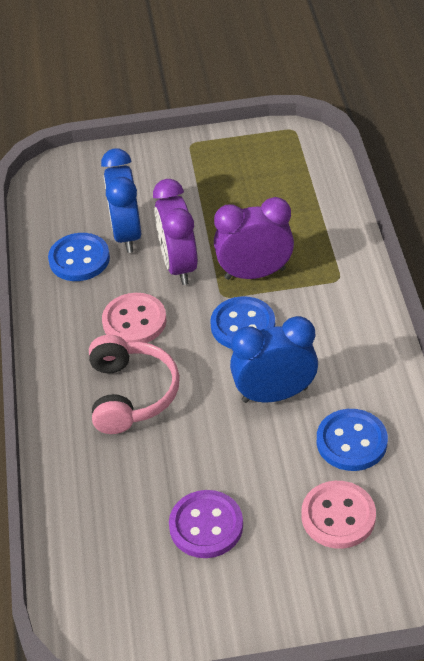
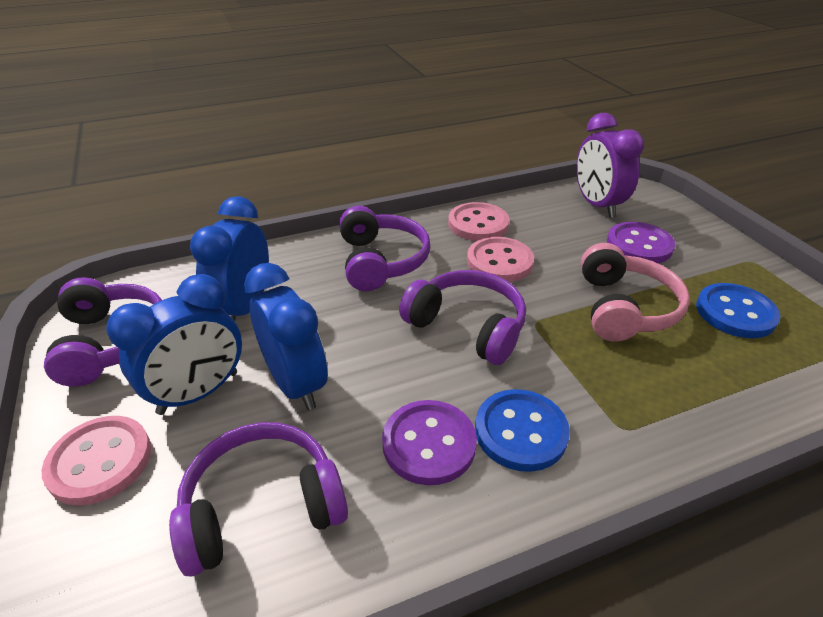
blue button: 3 -> 2
blue clock: 2 -> 3
pink button: 2 -> 3
purple button: 1 -> 2
purple clock: 2 -> 1
purple headphones: 0 -> 4

